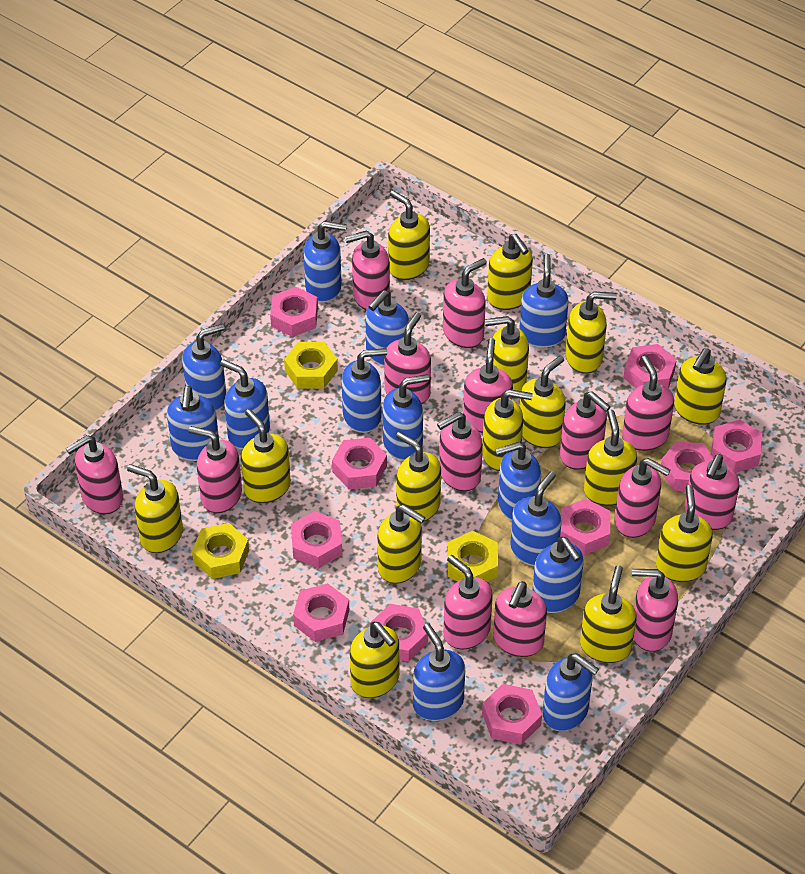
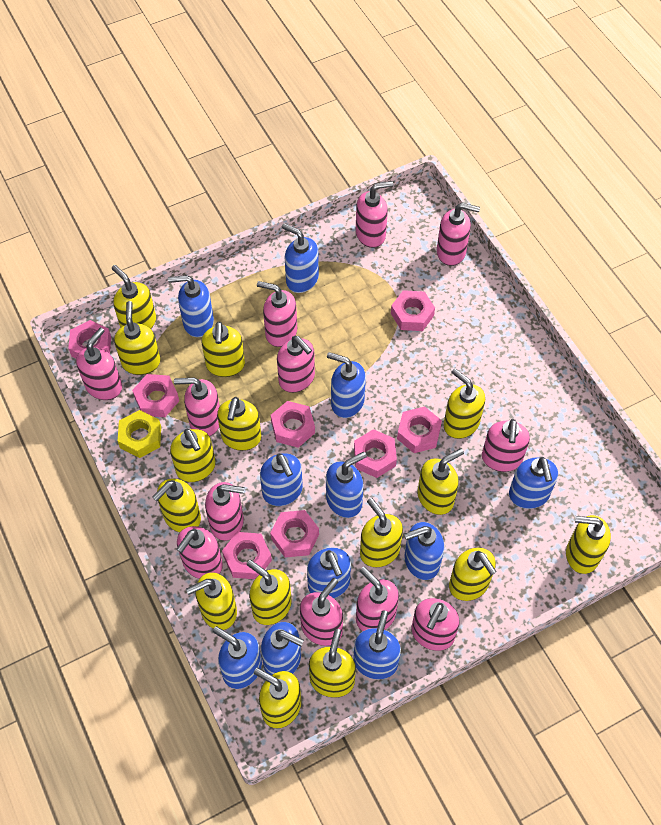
blue soap dispenser: 13 -> 11
pink nut: 10 -> 8
pink soap dispenser: 14 -> 12
yellow nut: 3 -> 1

